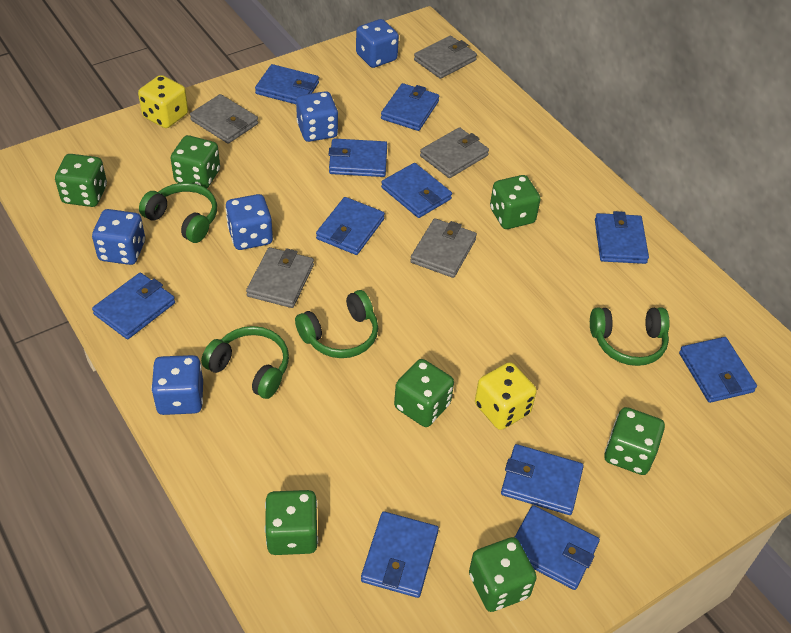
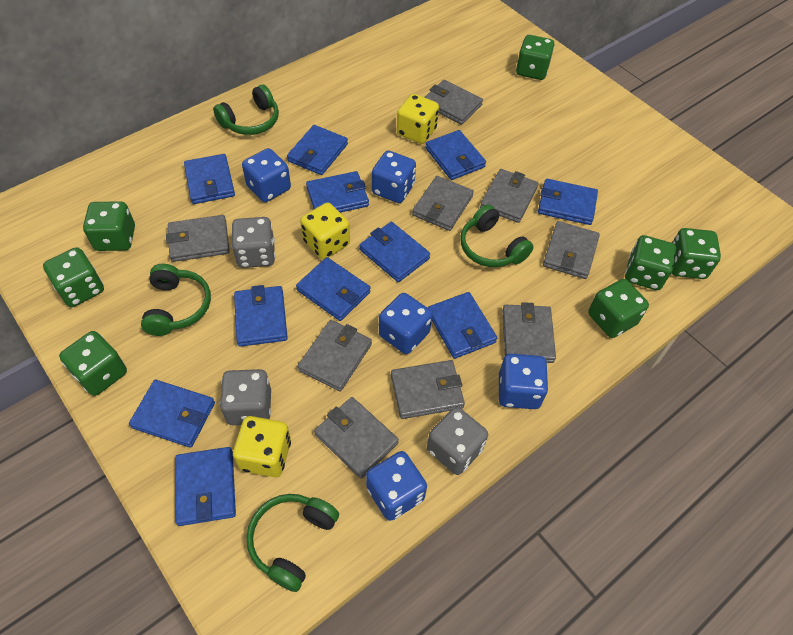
grey dice: 0 -> 3
grey wallet: 5 -> 9
yellow dice: 2 -> 3

